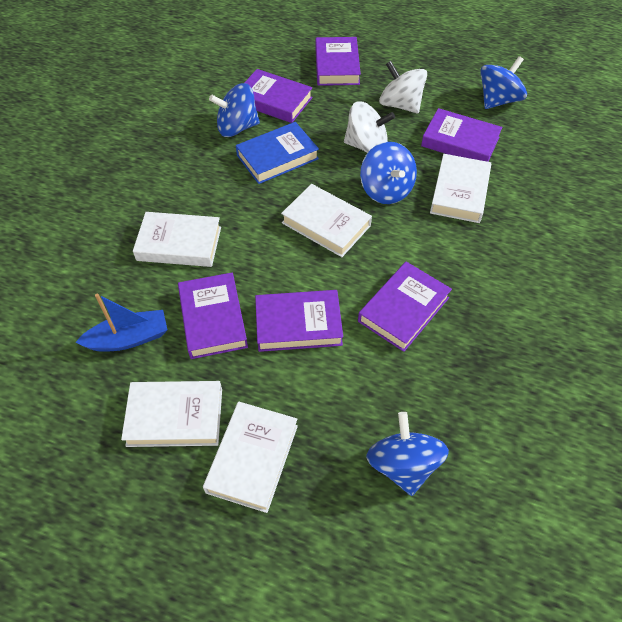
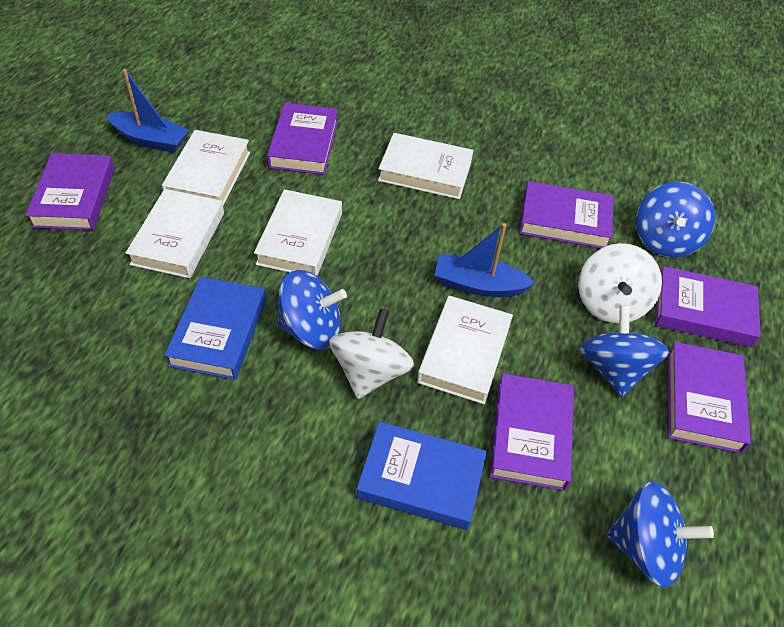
blue boat: 1 -> 2
blue book: 1 -> 2

